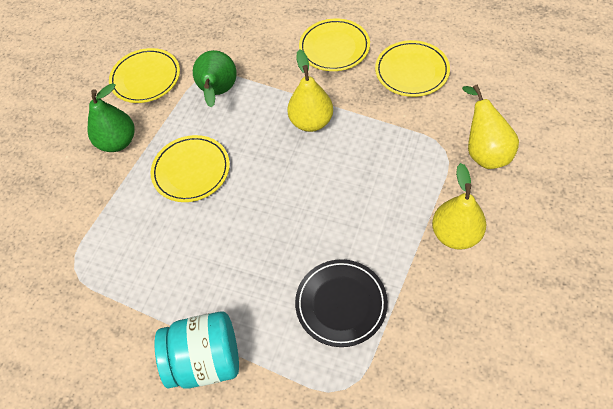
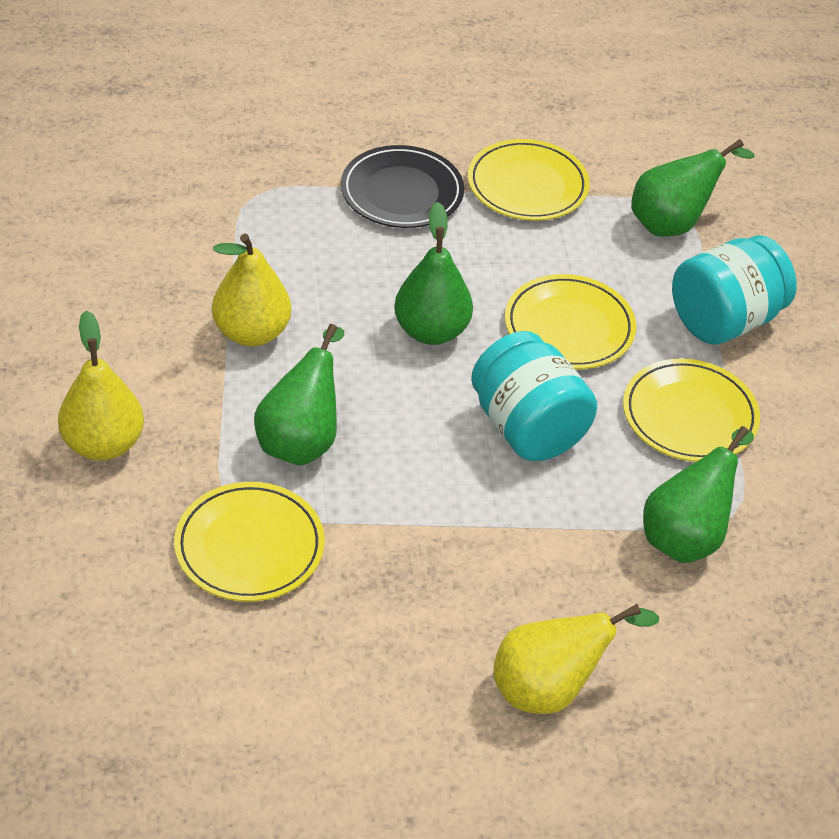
green pear: 2 -> 4
turquoise jar: 1 -> 2

